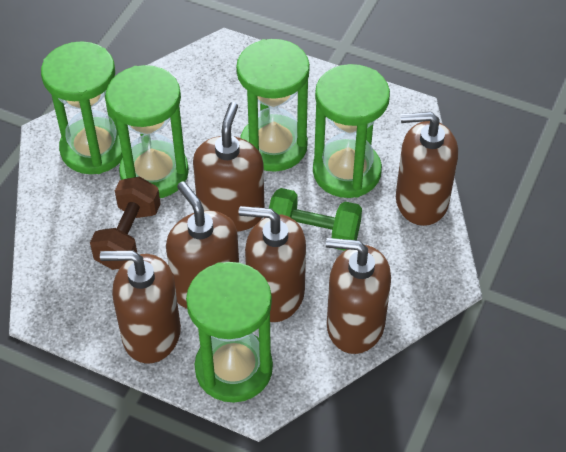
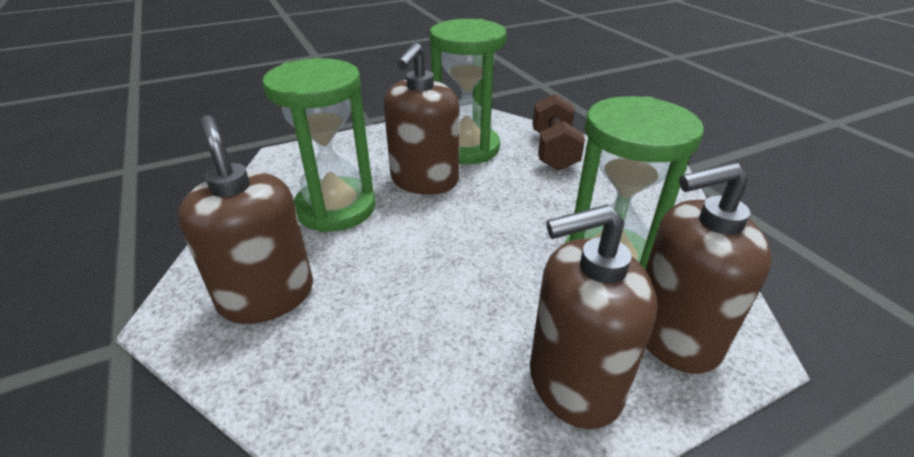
brown soap dispenser: 6 -> 4
green dumbbell: 1 -> 0
green hourglass: 5 -> 3

